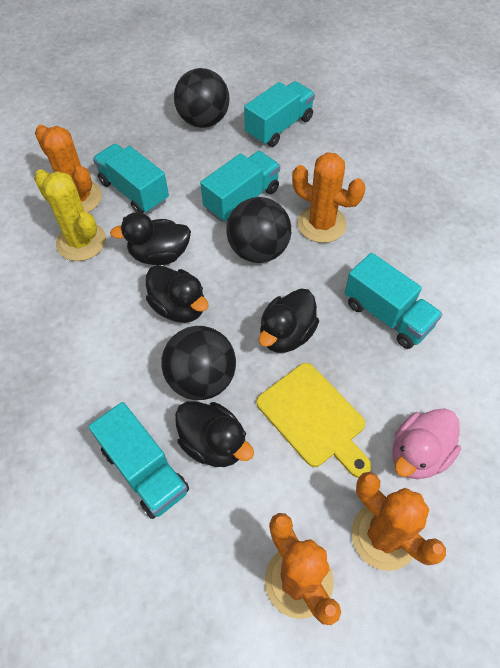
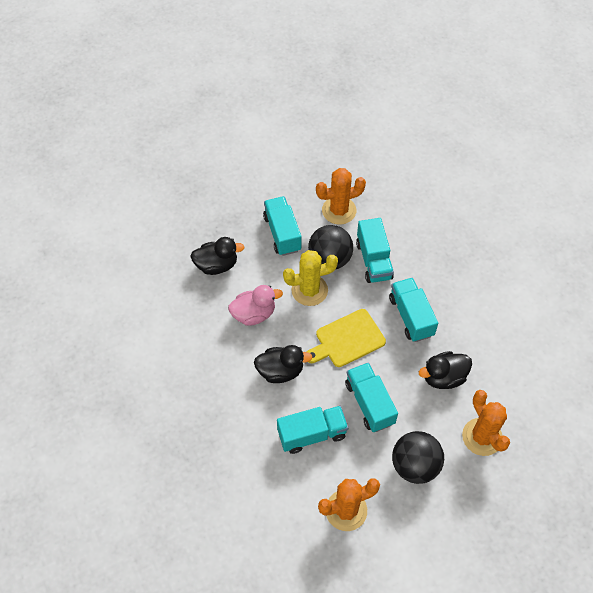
black ball: 3 -> 2
black duck: 4 -> 3
orange cactus: 4 -> 3

